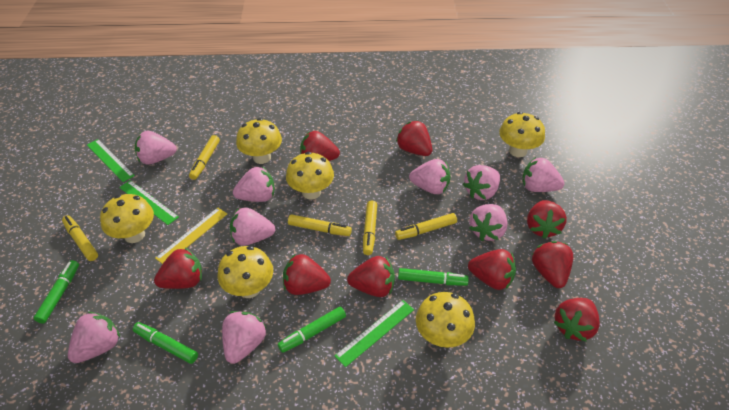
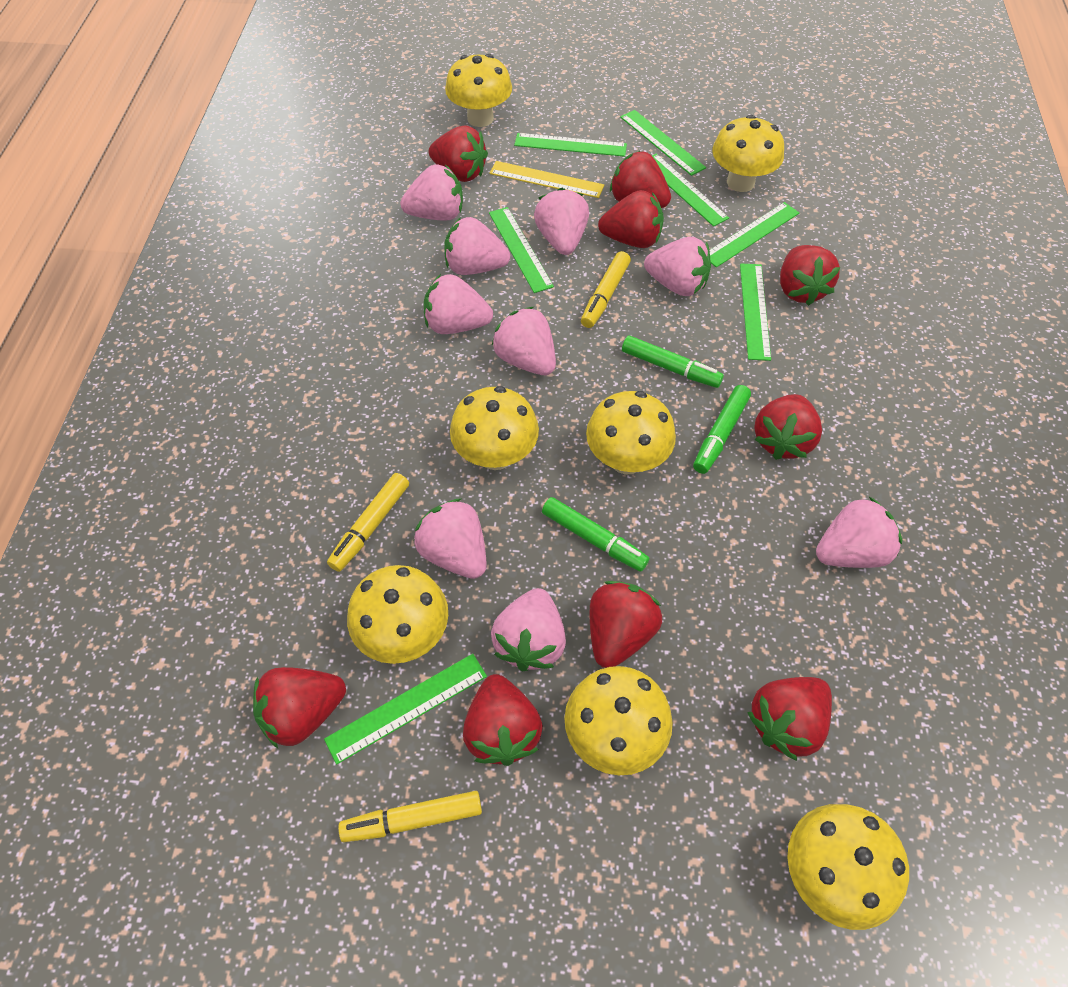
green marker: 4 -> 3
green ruler: 3 -> 7
yellow marker: 5 -> 3
yellow mushroom: 6 -> 7

